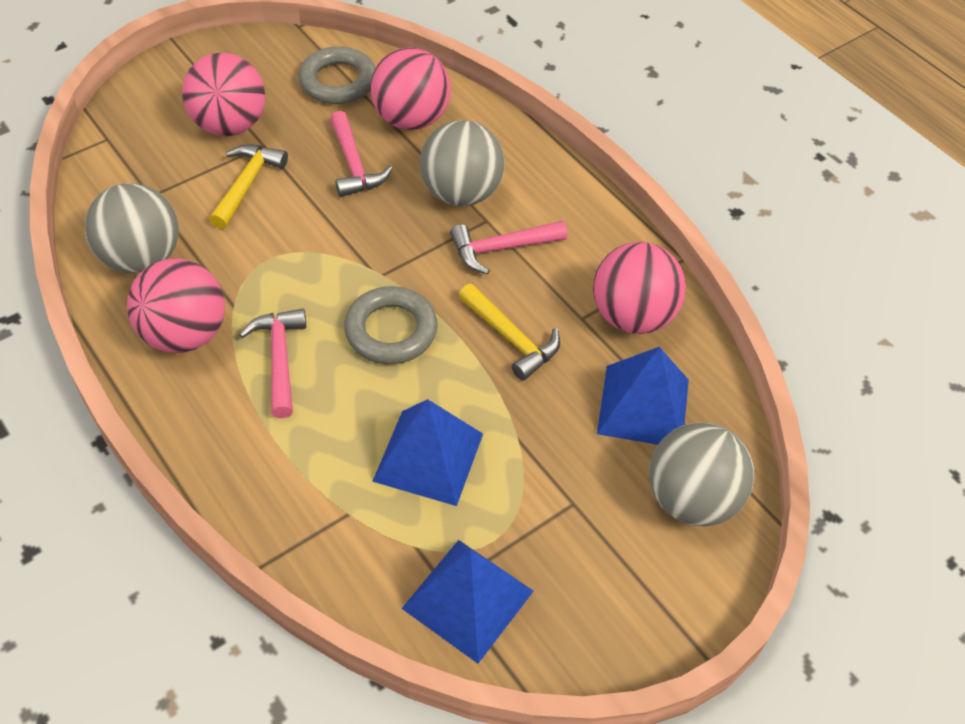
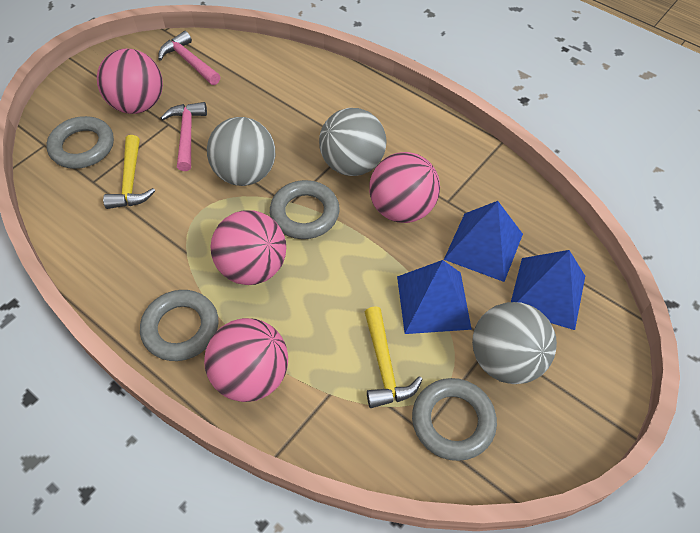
grey ring: 2 -> 4
pink hammer: 3 -> 2

